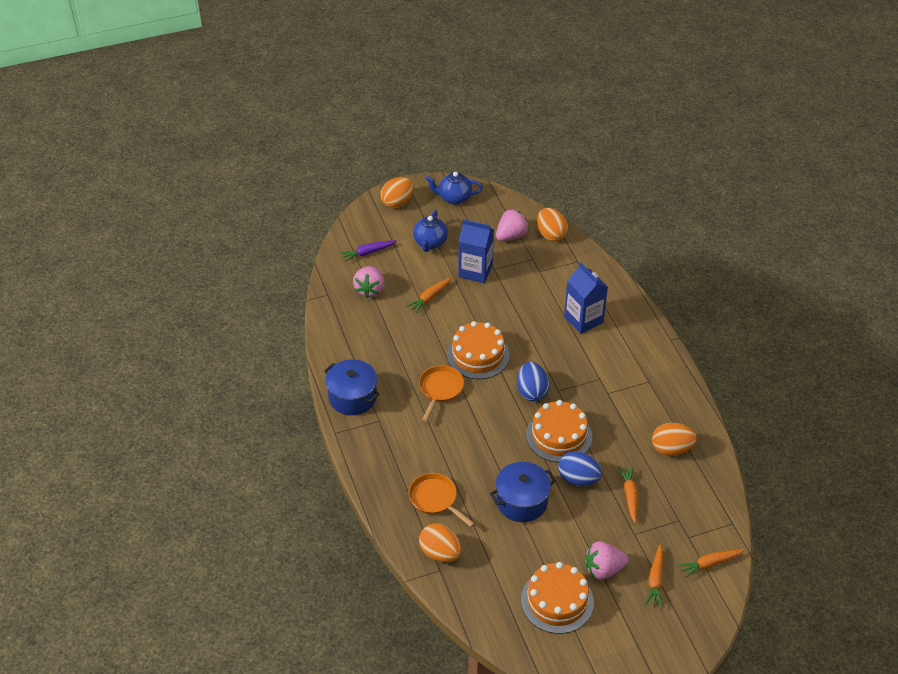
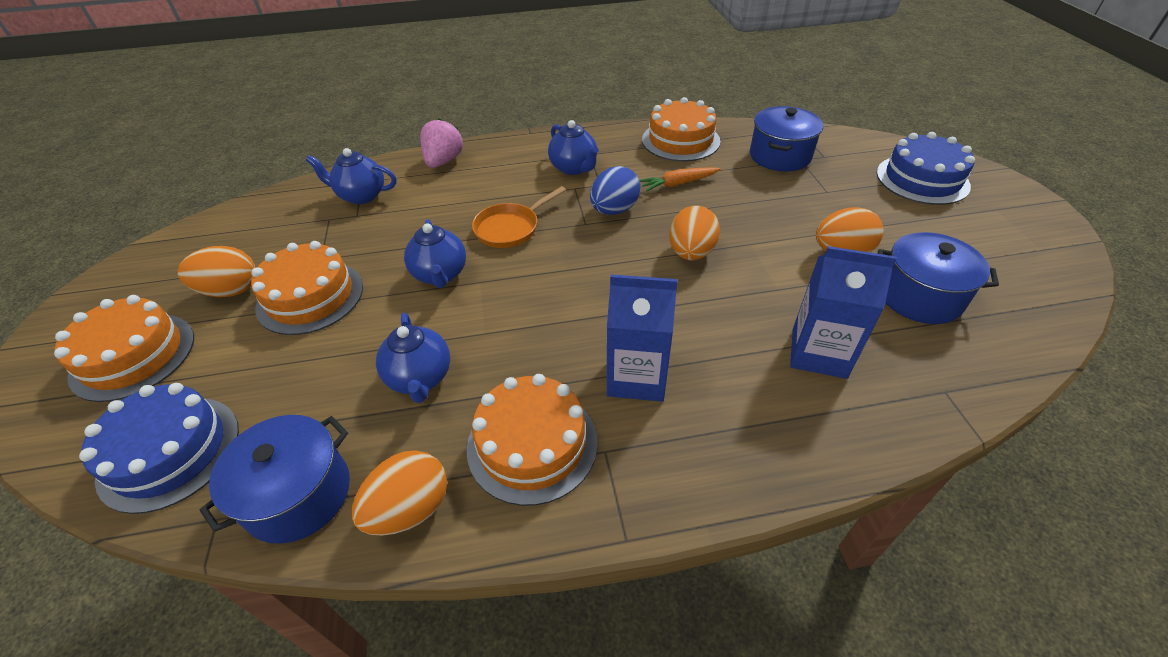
blue cake: 0 -> 2
blue egg: 2 -> 1
blue pot: 2 -> 3
blue teapot: 2 -> 4
orange cake: 3 -> 4
orange carrot: 4 -> 1
orange pan: 2 -> 1
pink strawberry: 3 -> 1
purple carrot: 1 -> 0

